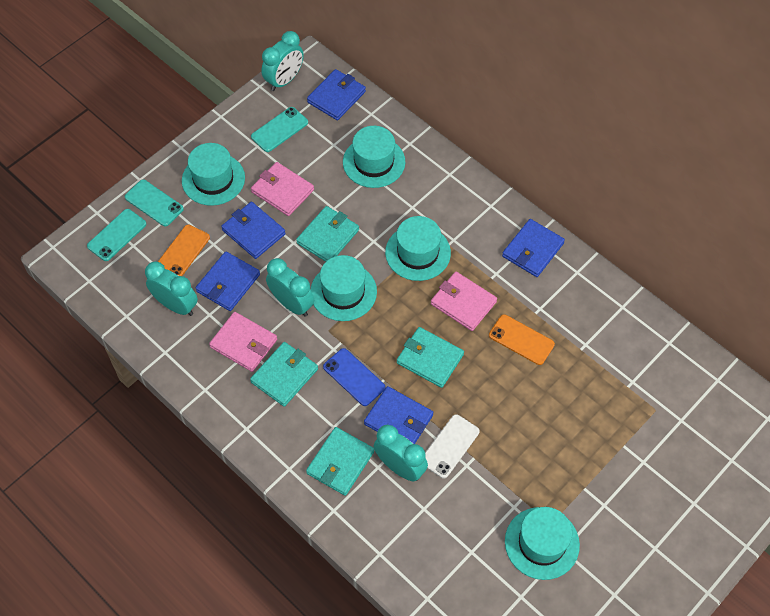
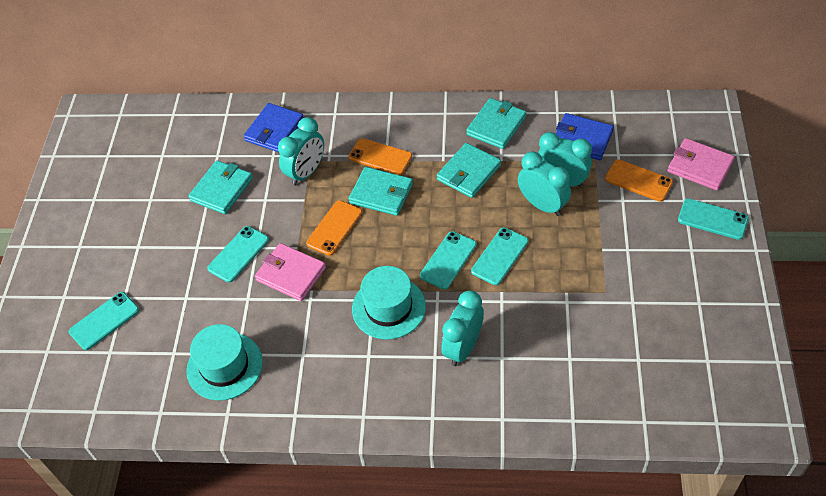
blue phone: 1 -> 0
blue wallet: 5 -> 2
orange phone: 2 -> 3
pink wallet: 3 -> 2
turquoise hat: 5 -> 2
turquoise phone: 3 -> 5
white phone: 1 -> 0

